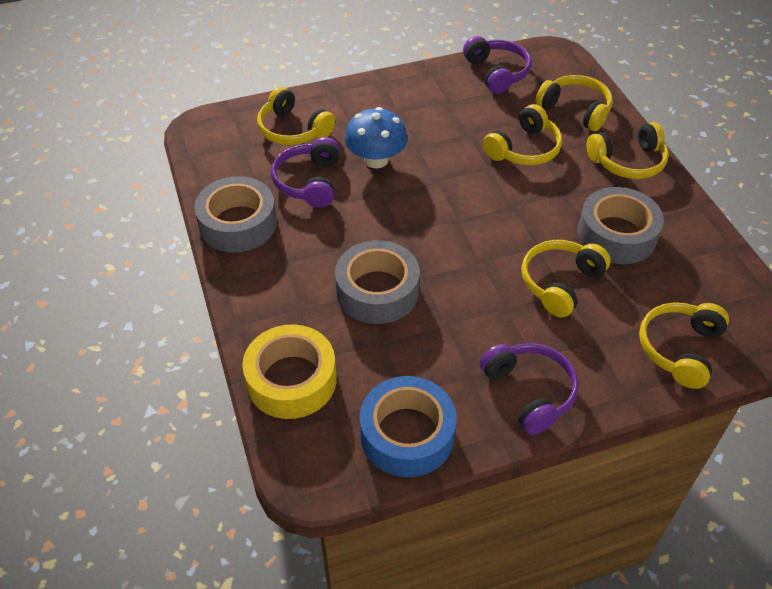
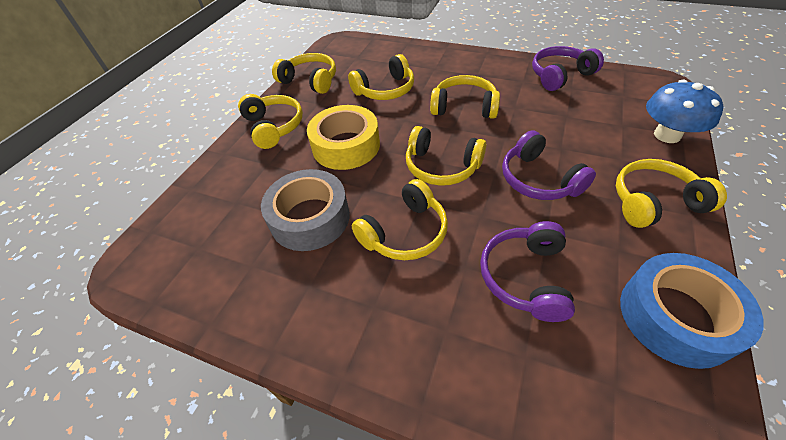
grey tape: 3 -> 1
yellow headphones: 6 -> 7

